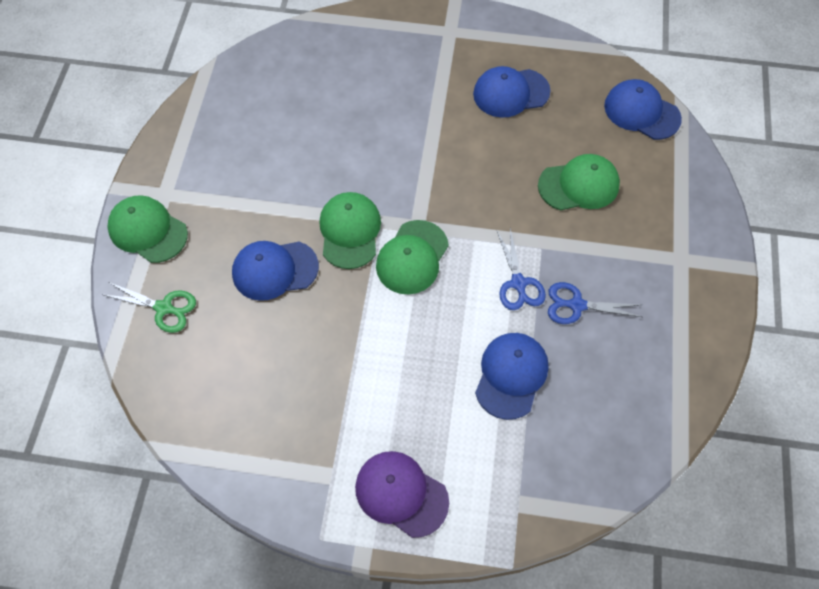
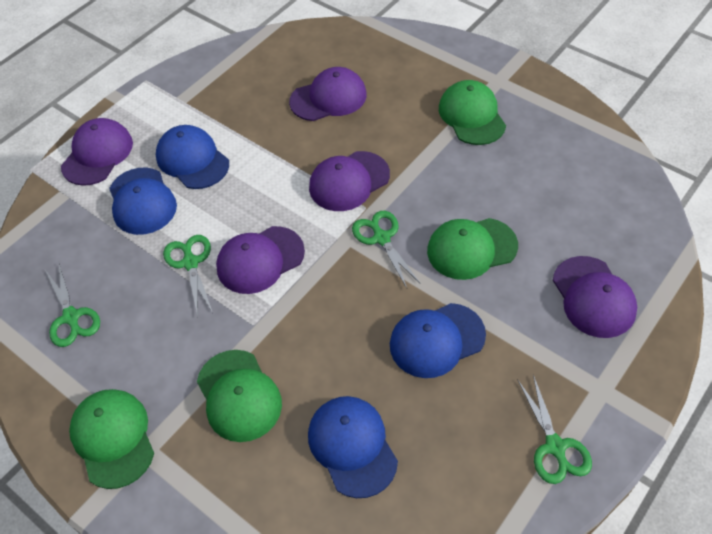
blue scissors: 2 -> 0
green scissors: 1 -> 4
purple cap: 1 -> 5

